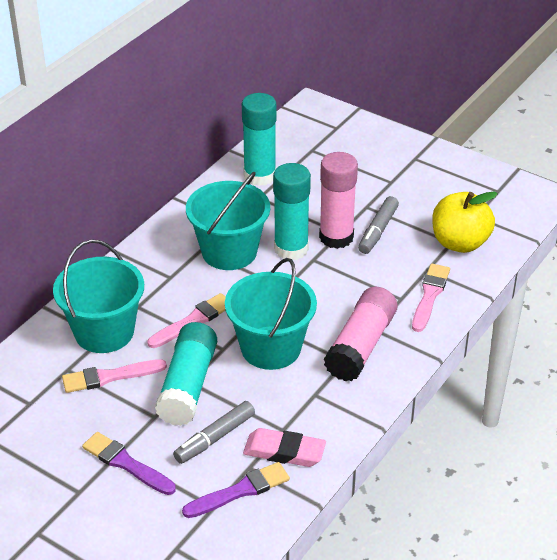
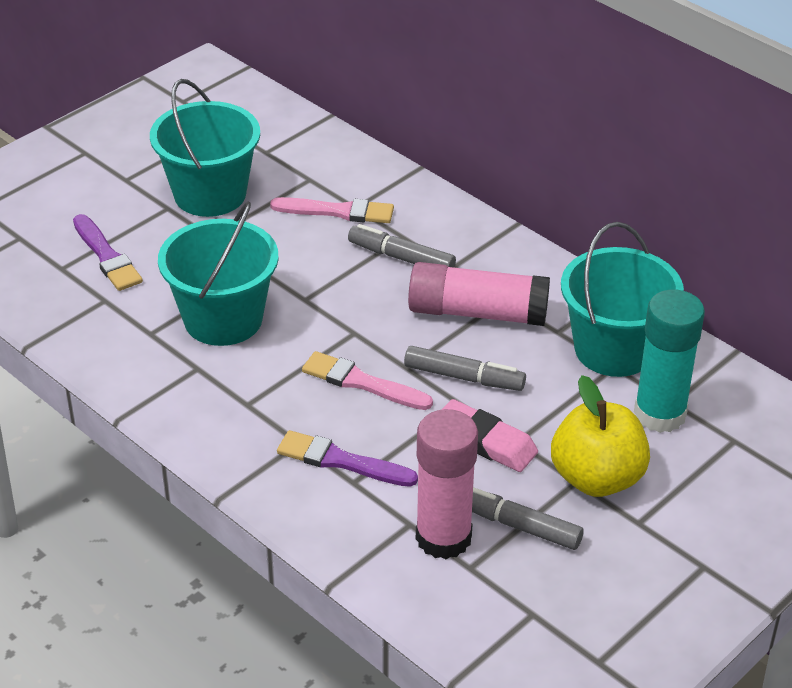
grey marker: 2 -> 3
pink brush: 3 -> 2
turquoise glue stick: 3 -> 1

